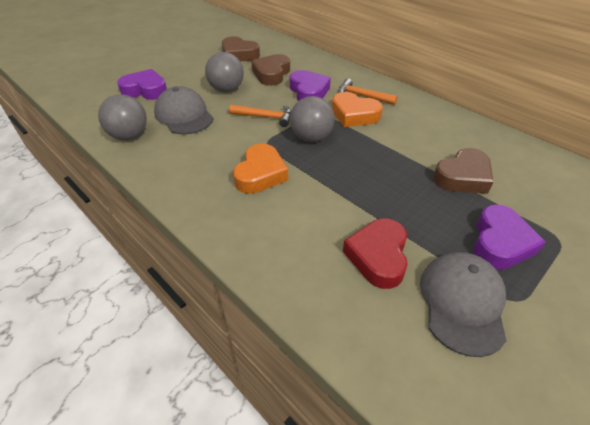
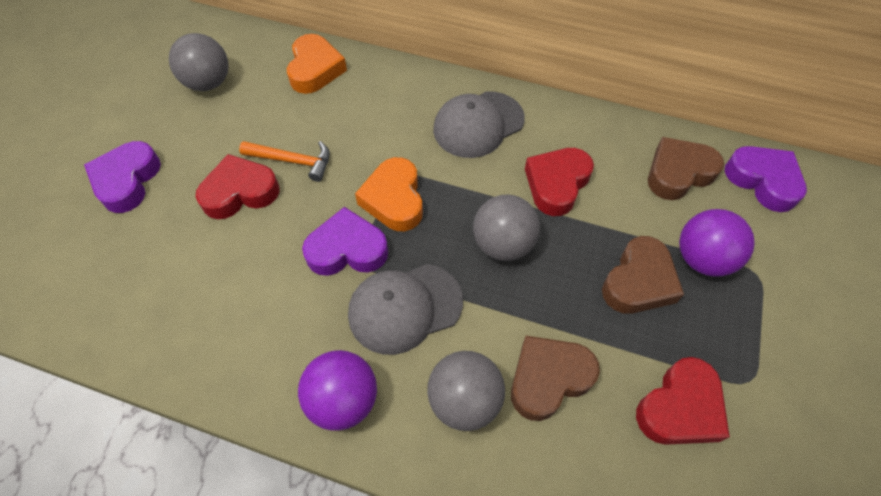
orange hammer: 2 -> 1
purple ball: 0 -> 2
red heart: 1 -> 3

